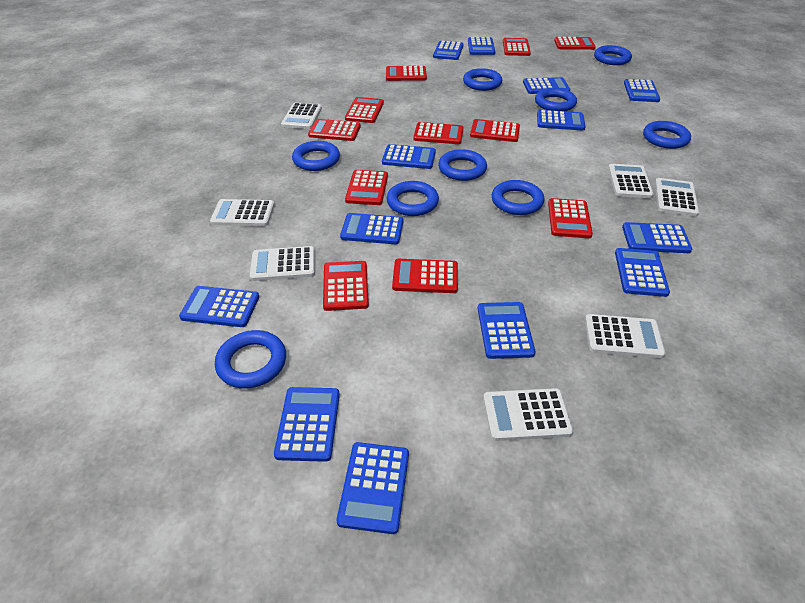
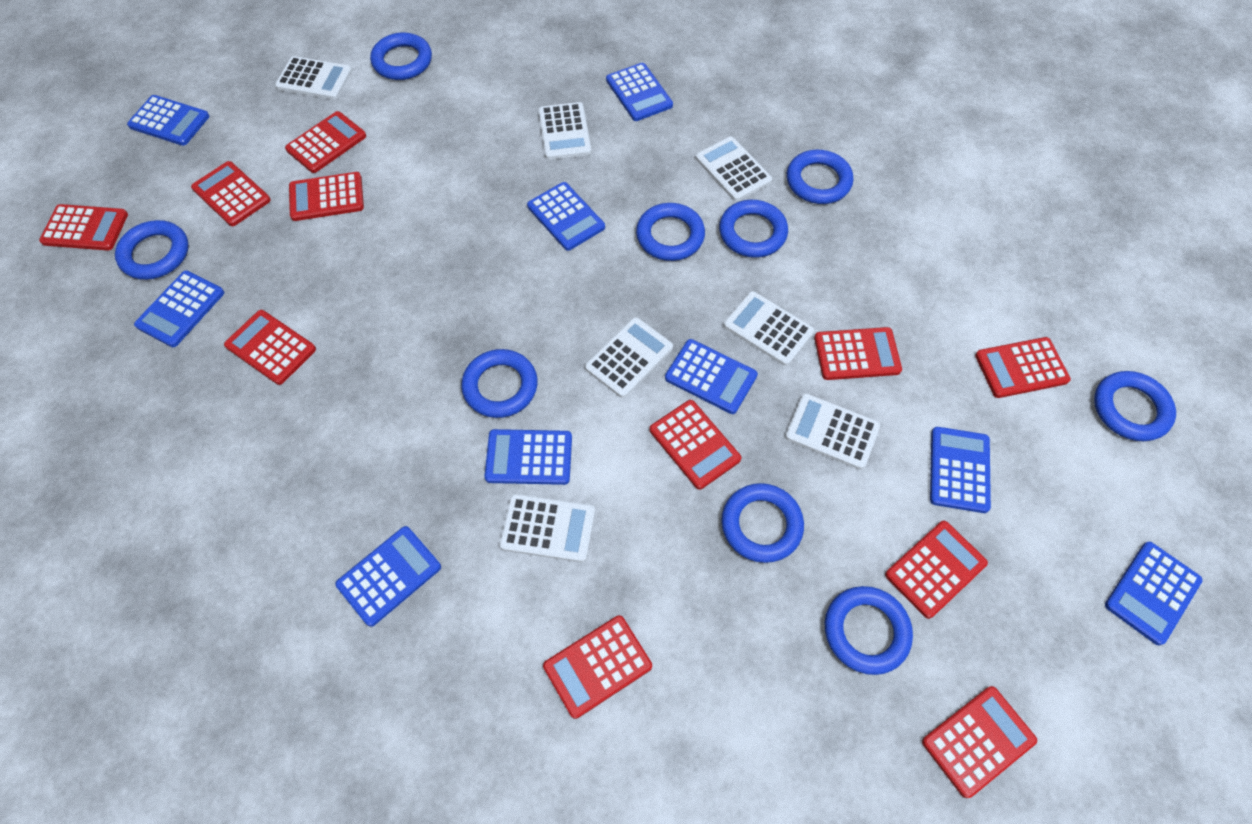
blue calculator: 13 -> 9

